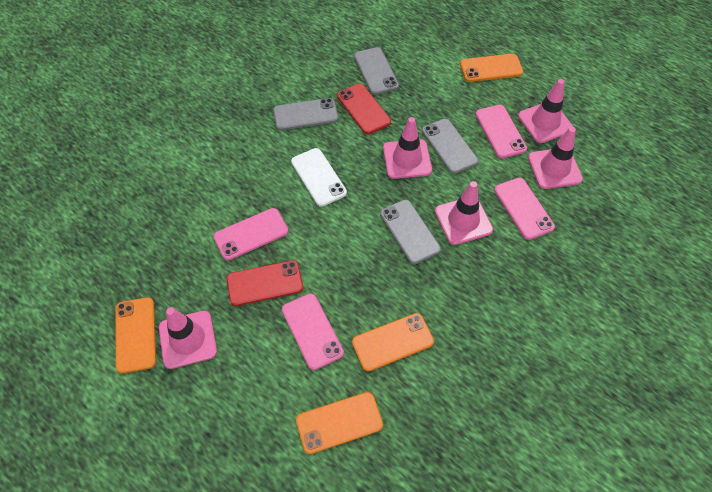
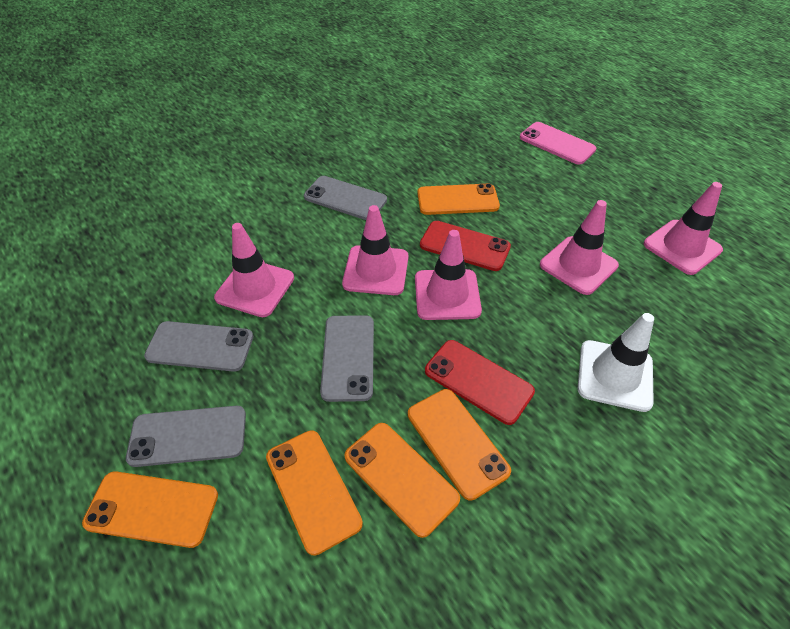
orange phone: 4 -> 5
pink phone: 4 -> 1
white phone: 1 -> 0
white traffic cone: 0 -> 1

